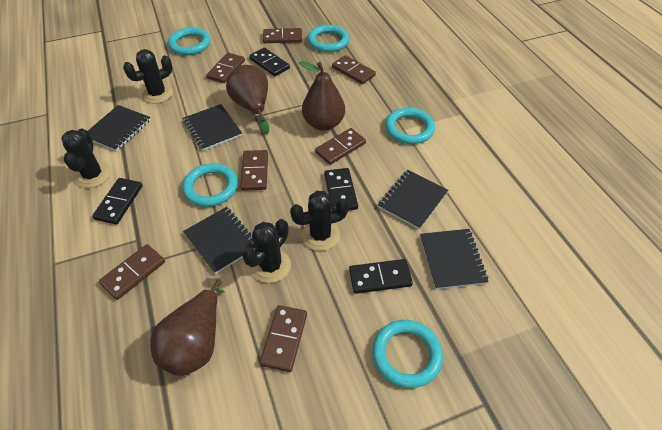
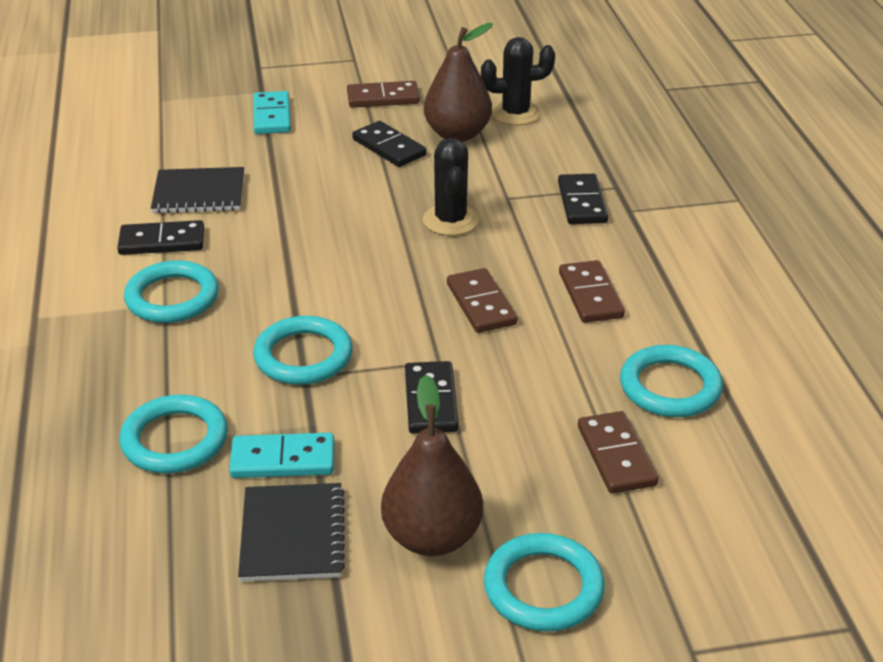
black cactus: 4 -> 2
black notebook: 5 -> 2
brown domino: 7 -> 4
brown pear: 3 -> 2
turquoise domino: 0 -> 2

